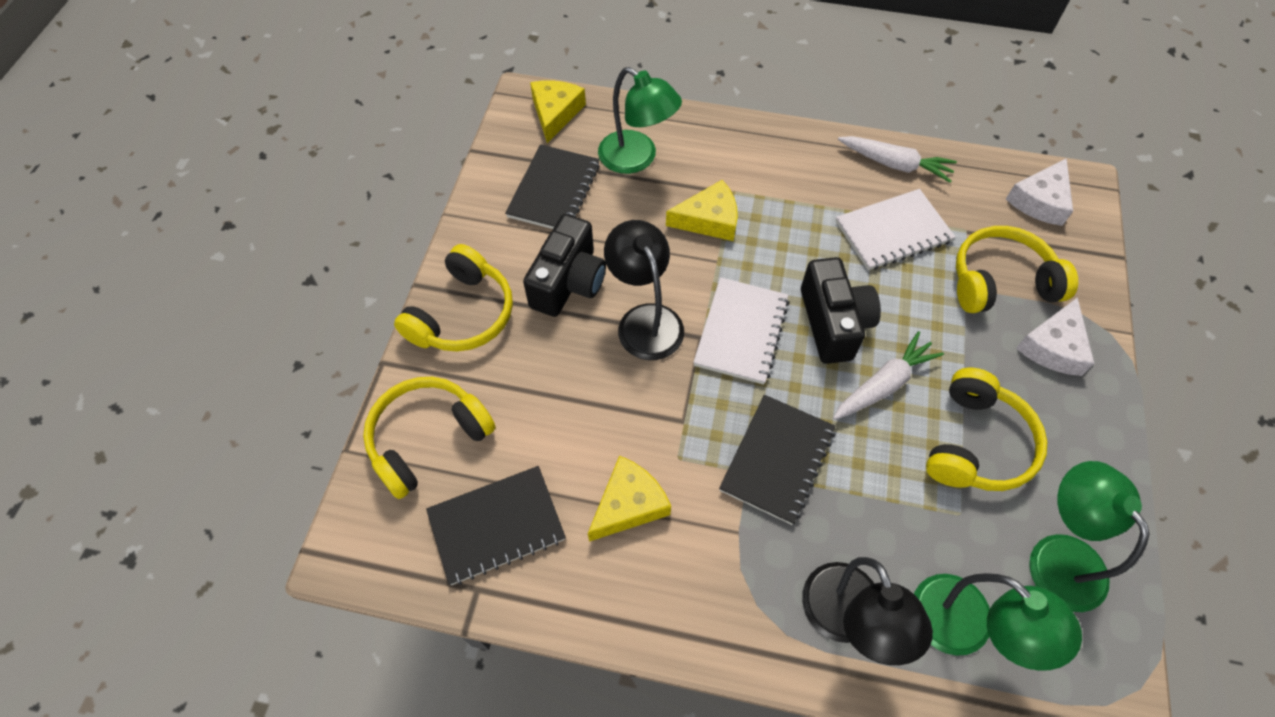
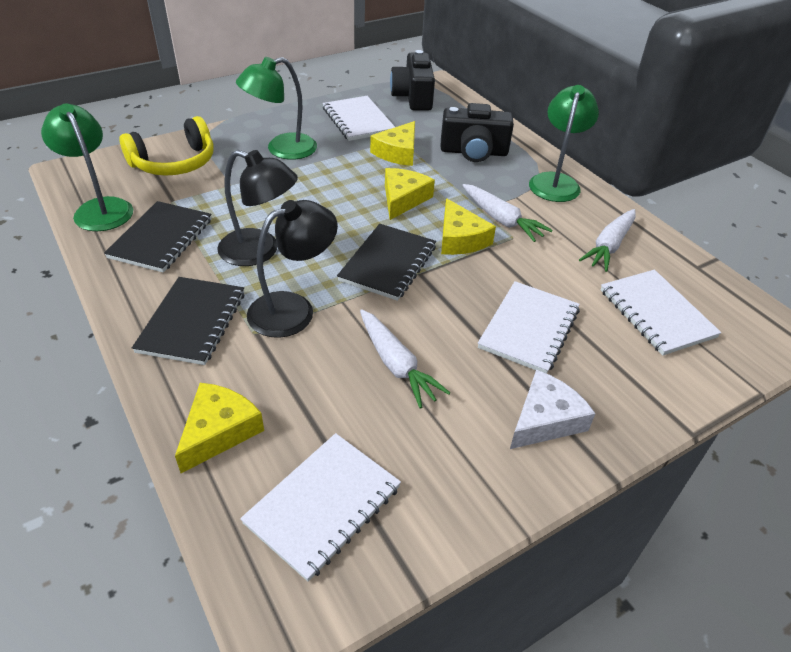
white carrot: 2 -> 3
white cheese: 2 -> 1
white notebook: 2 -> 4
yellow cheese: 3 -> 4
yellow headphones: 4 -> 1

